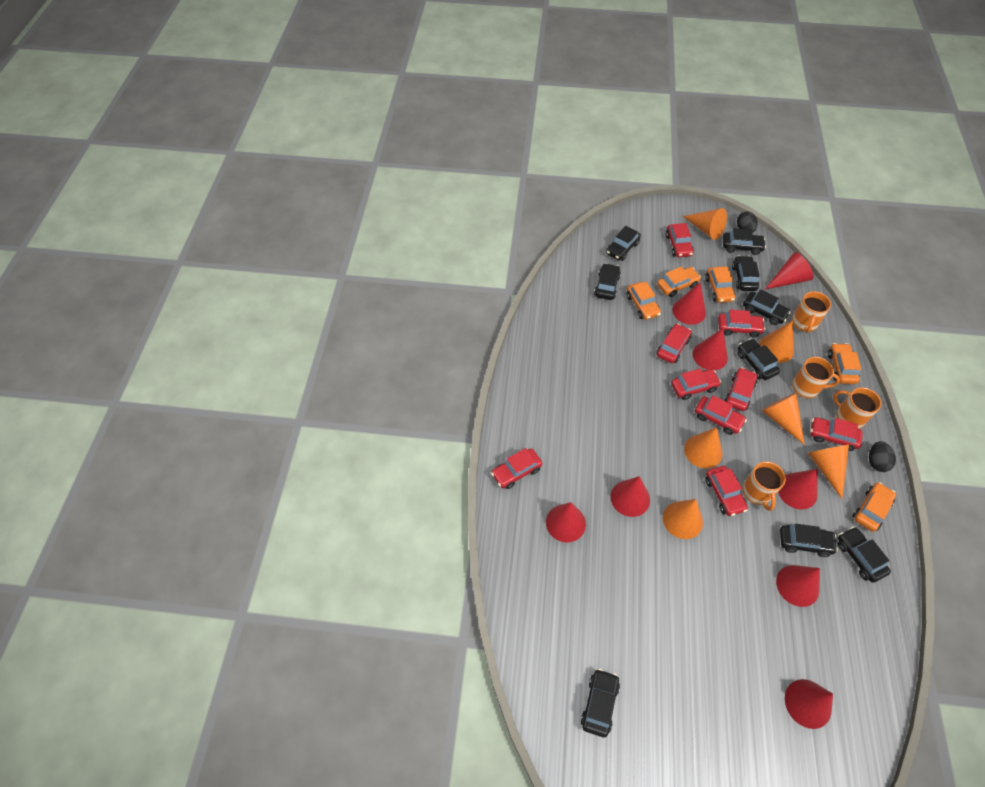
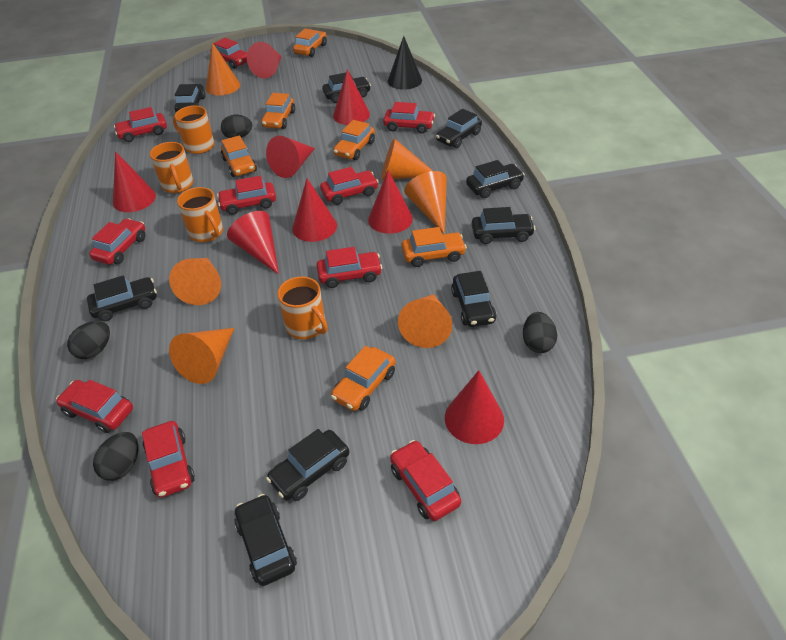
black cone: 0 -> 1
black egg: 2 -> 4
orange car: 5 -> 6
red car: 9 -> 10

